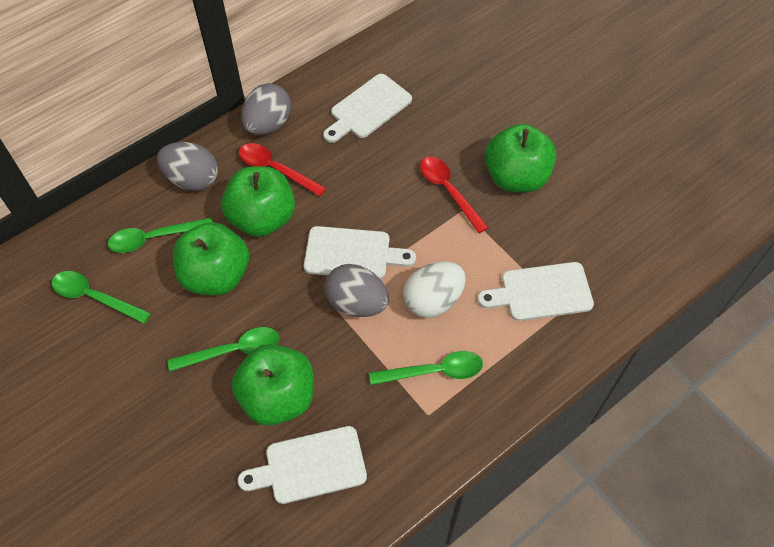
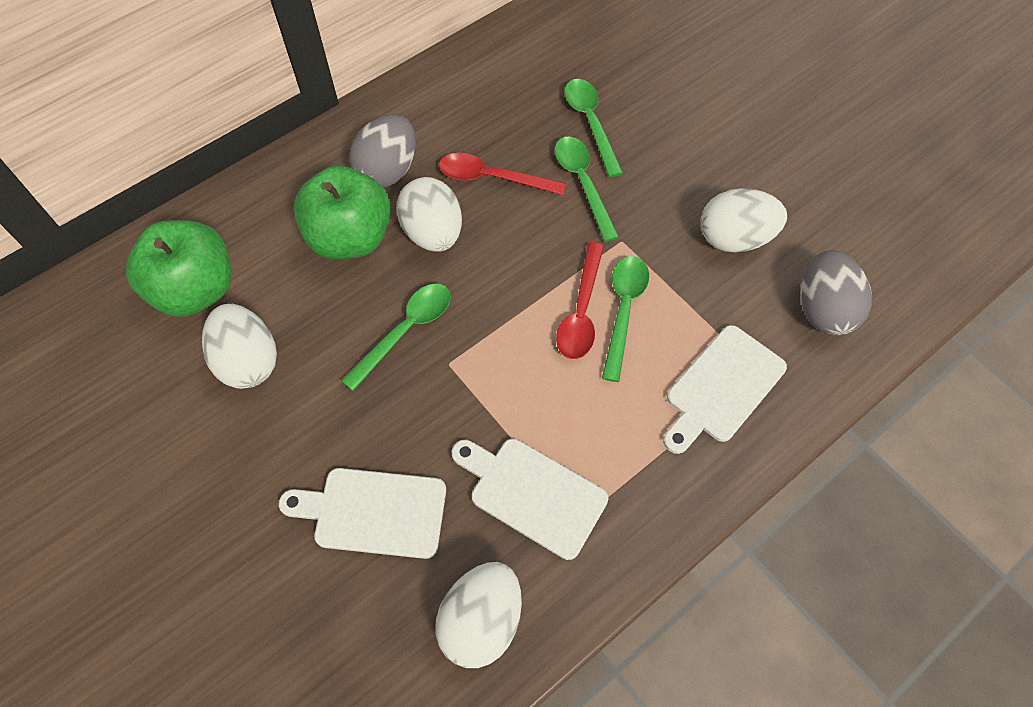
green apple: 4 -> 2
grey egg: 3 -> 2
white cutting board: 4 -> 3
white egg: 1 -> 4

